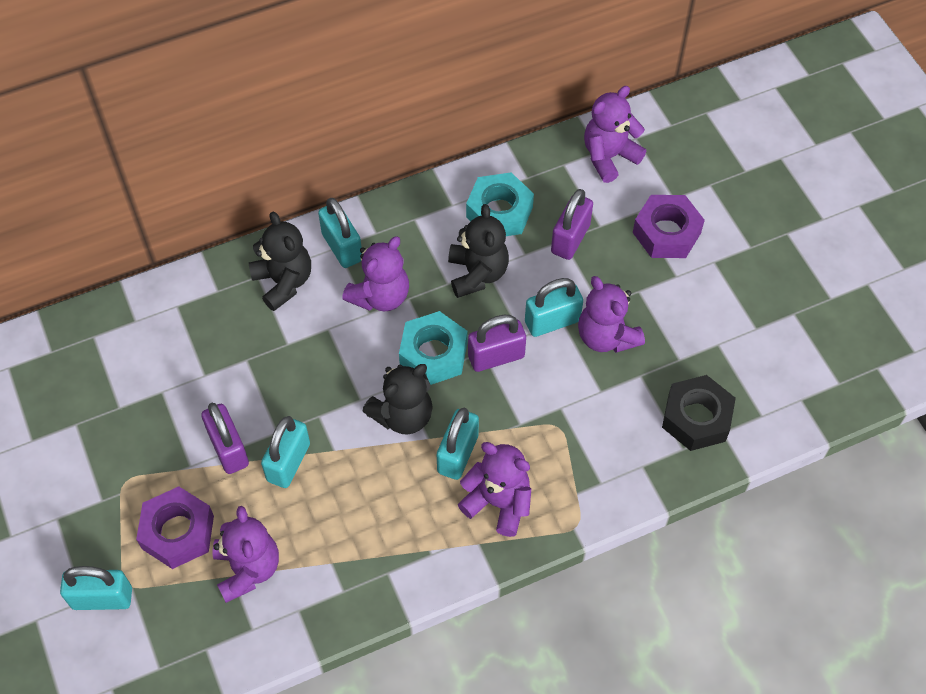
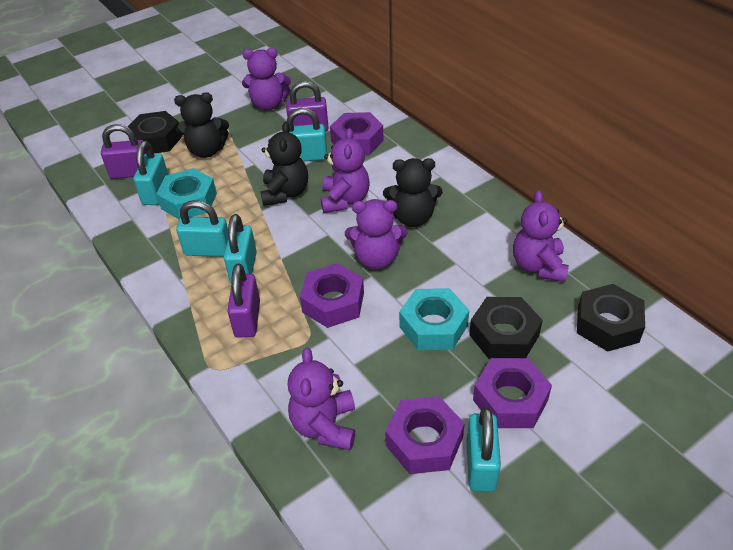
black nut: 1 -> 3
purple nut: 2 -> 4

